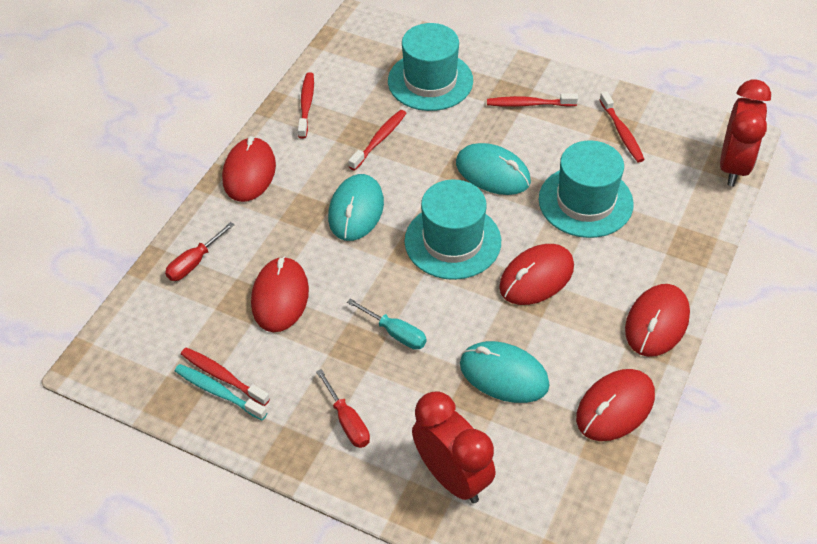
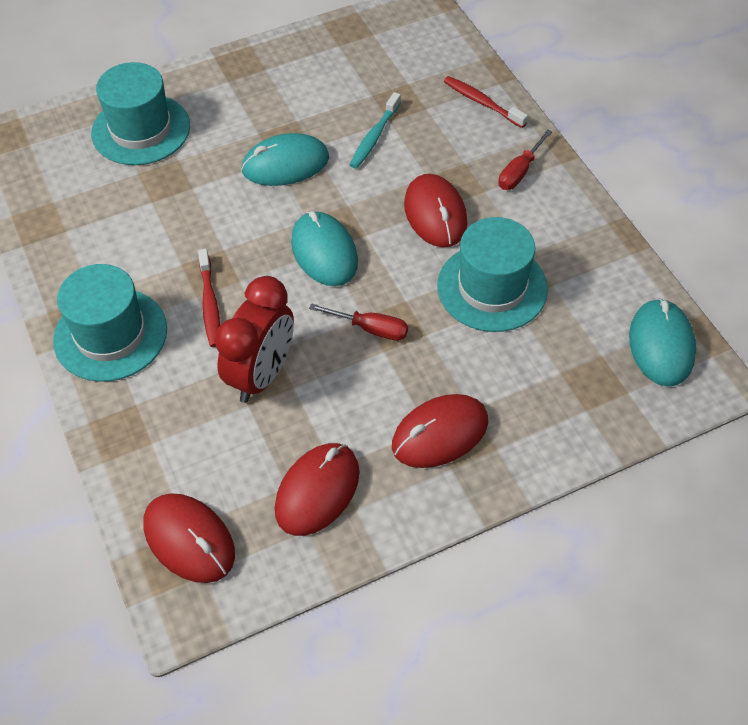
red clock: 2 -> 1
red mouse: 5 -> 4
red toothbrush: 5 -> 2
turquoise screwdriver: 1 -> 0

